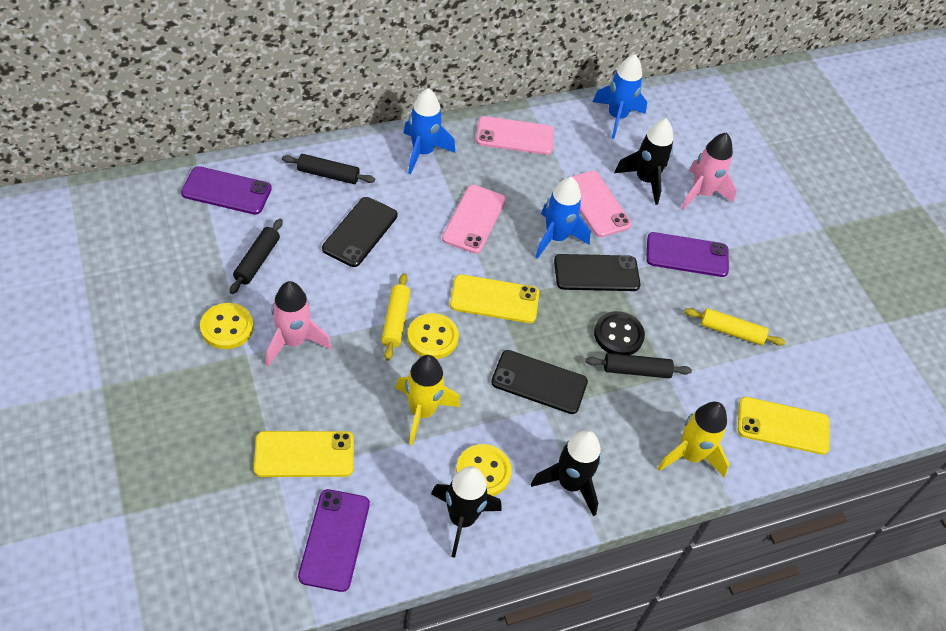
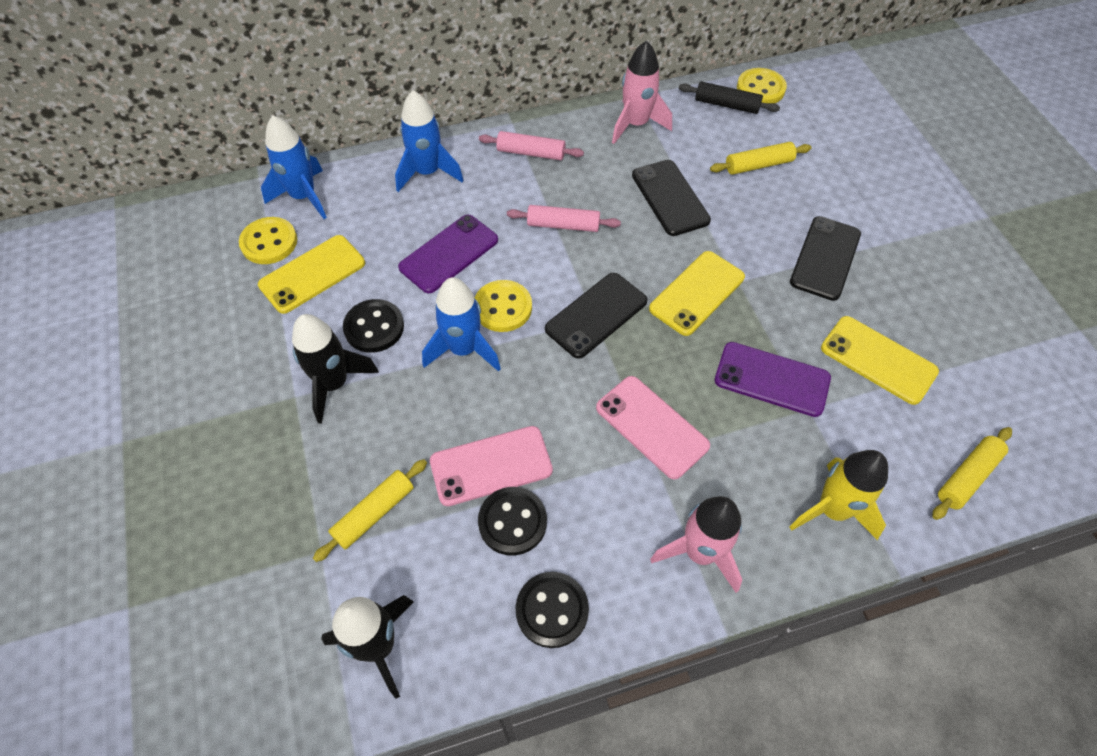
black button: 1 -> 3
black rocket: 3 -> 2
black rolling pin: 3 -> 1
pink phone: 3 -> 2
pink rolling pin: 0 -> 2
purple phone: 3 -> 2
yellow rocket: 2 -> 1
yellow rolling pin: 2 -> 3

